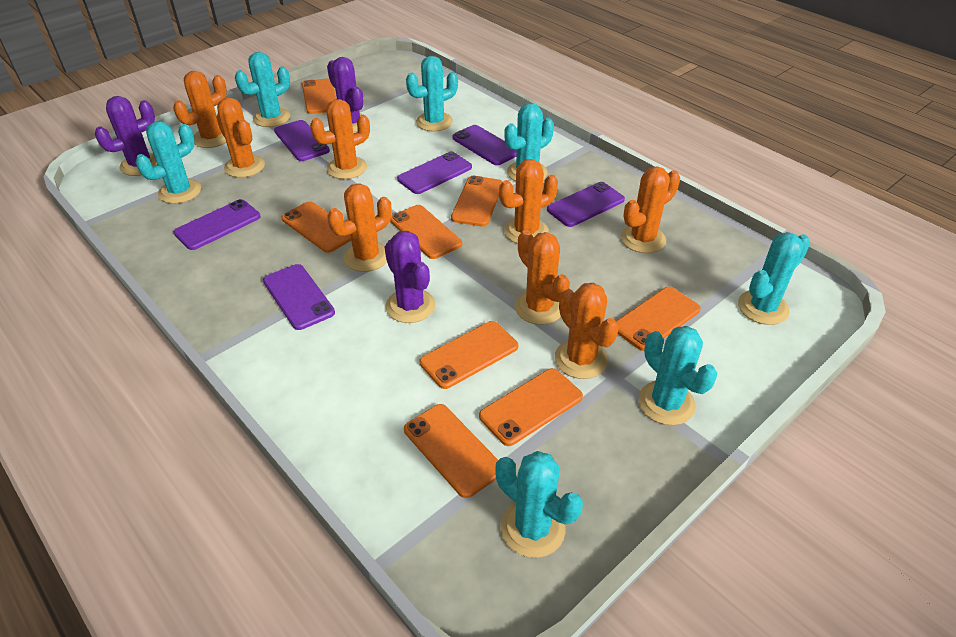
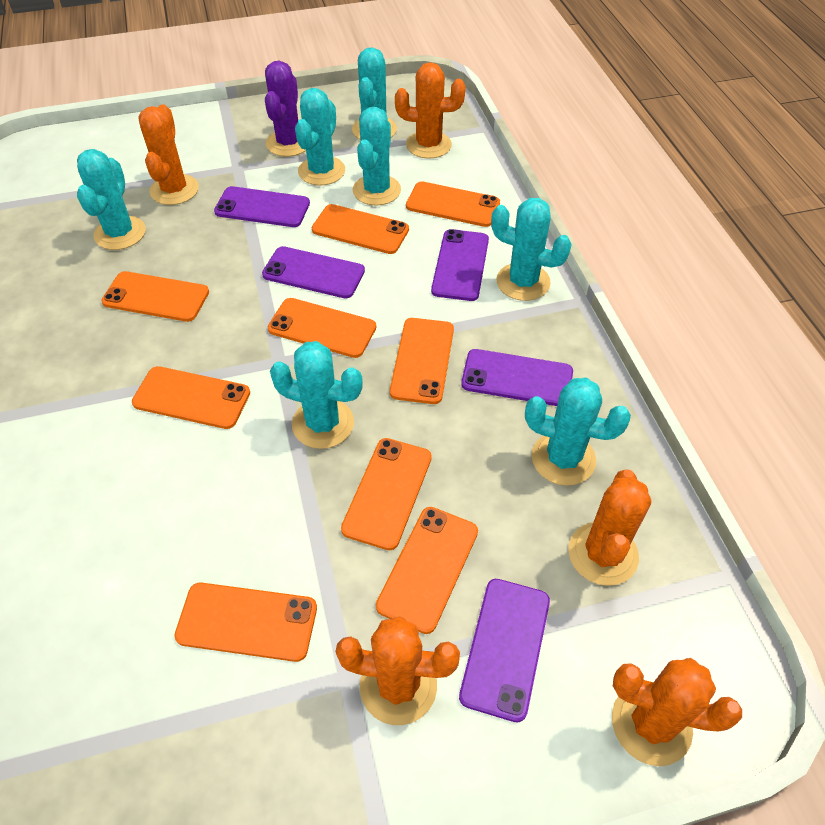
orange cactus: 8 -> 5
orange phone: 8 -> 9
purple cactus: 3 -> 1
purple phone: 6 -> 5

